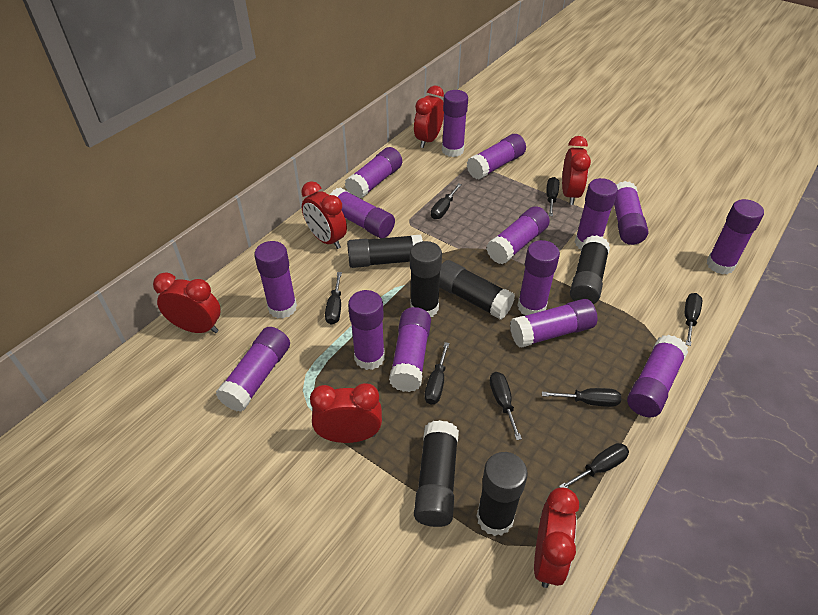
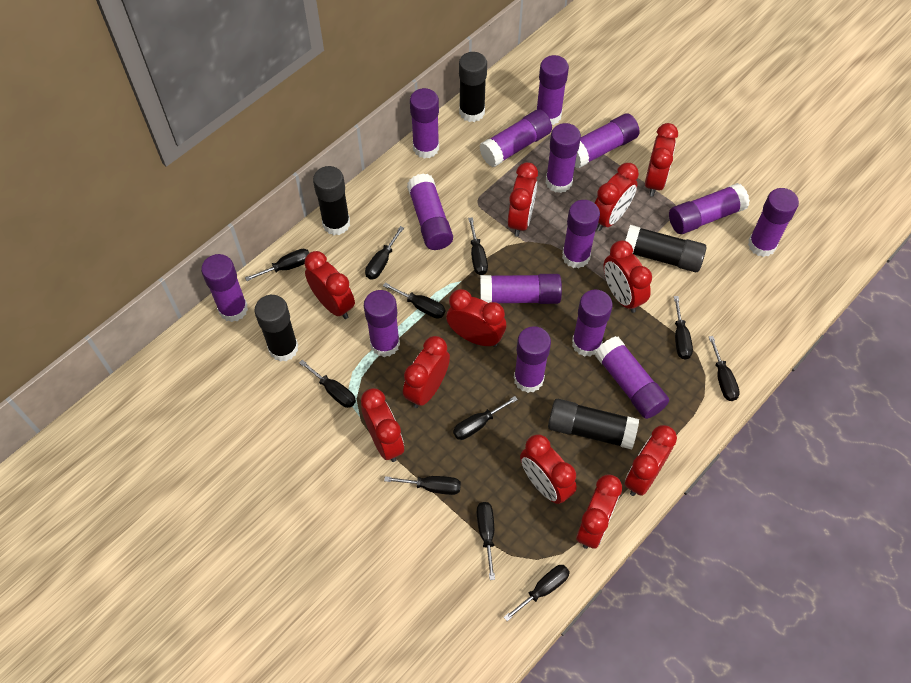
black glue stick: 6 -> 5
black screwdriver: 8 -> 11
red clock: 6 -> 11

